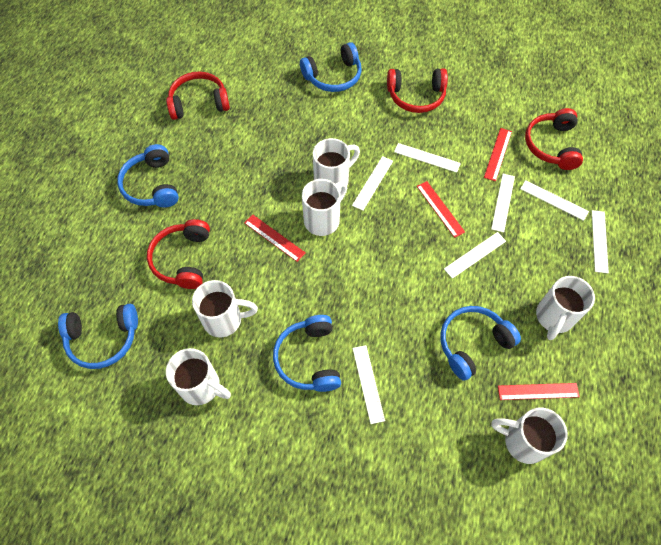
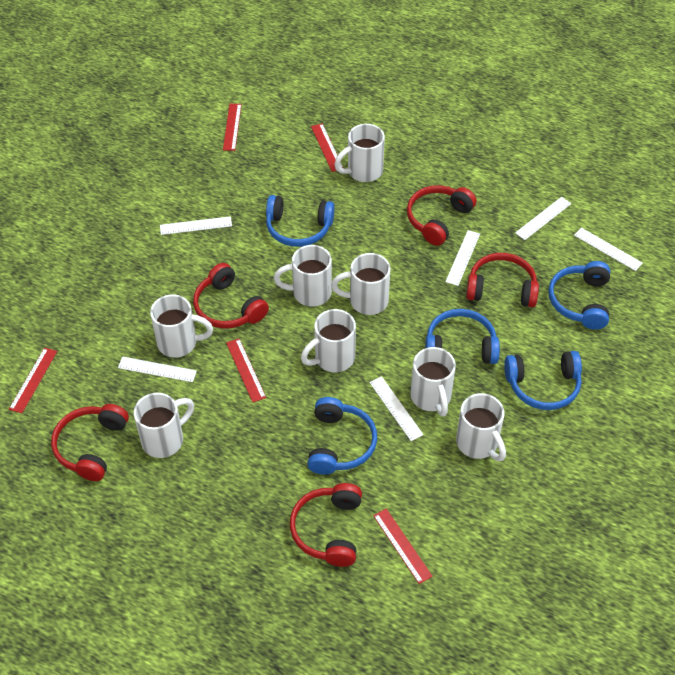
red headphones: 4 -> 5
red ruler: 4 -> 5
white mug: 6 -> 8
white ruler: 7 -> 6

